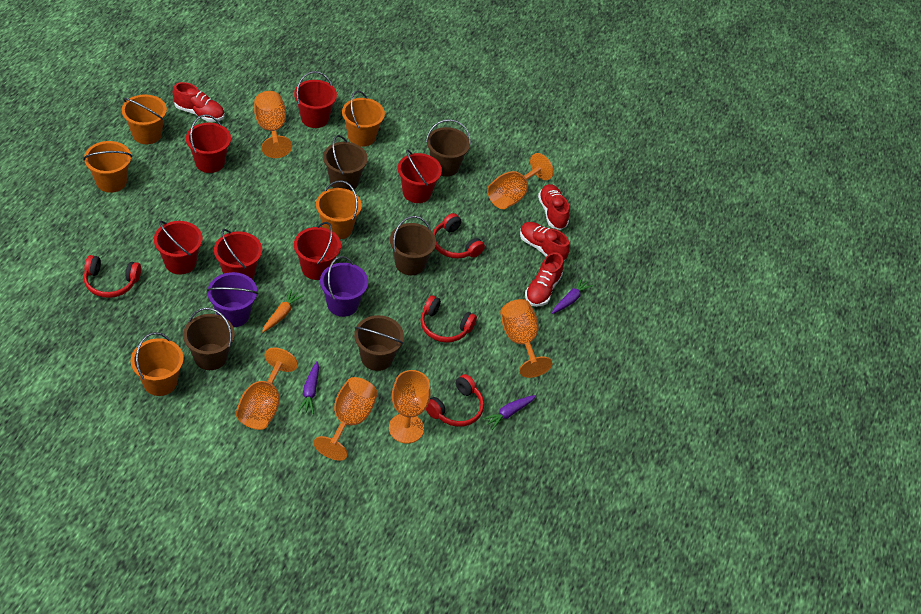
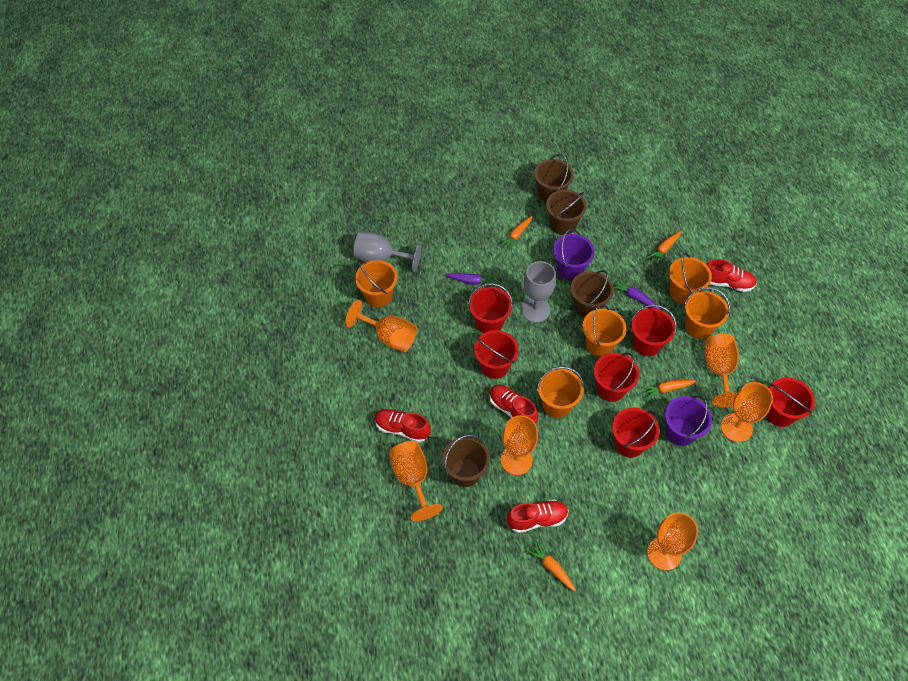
brown bucket: 5 -> 4
grey goblet: 0 -> 2
orange carrot: 1 -> 4
purple carrot: 3 -> 2
red headphones: 4 -> 0

